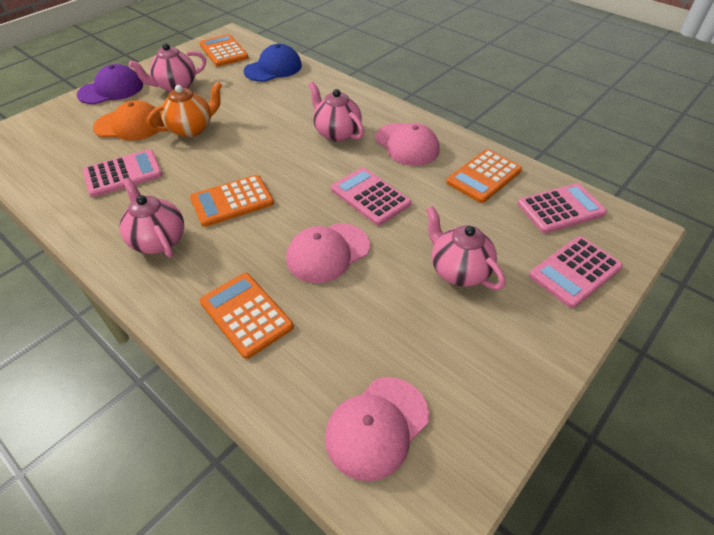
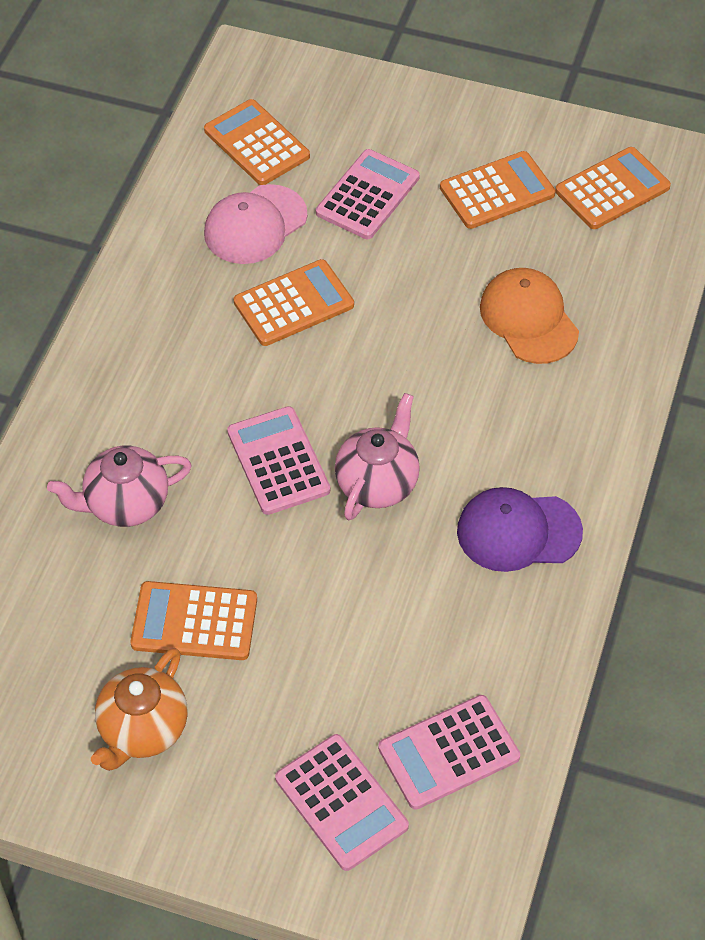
blue cap: 1 -> 0
orange calculator: 4 -> 5
pink cap: 3 -> 1
pink teapot: 4 -> 2

